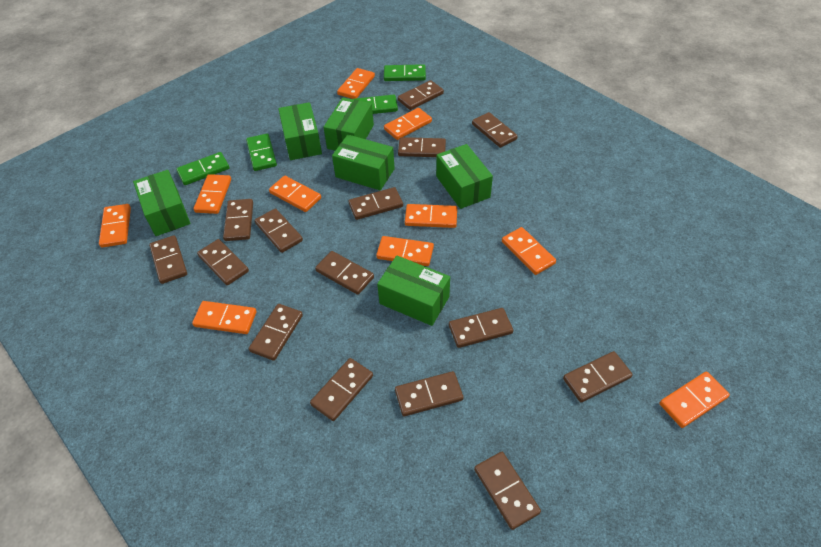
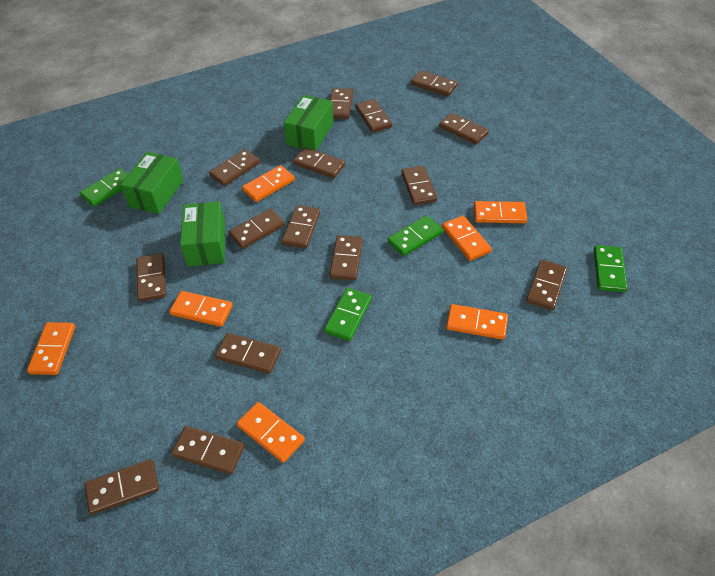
green box: 6 -> 3
orange domino: 10 -> 7

